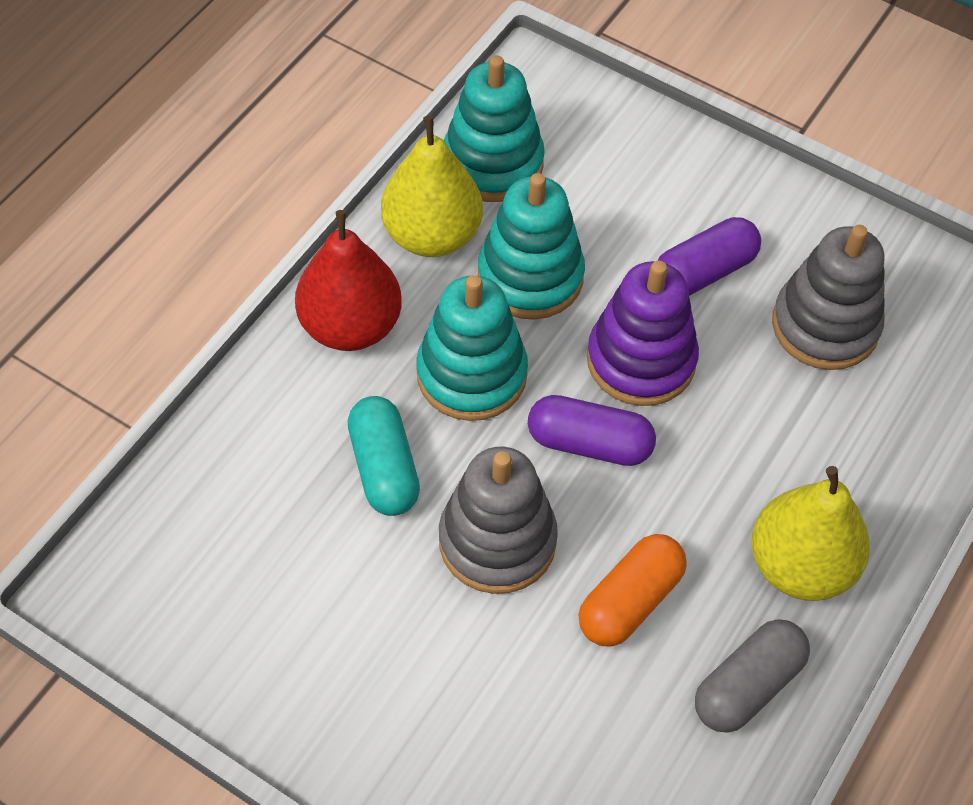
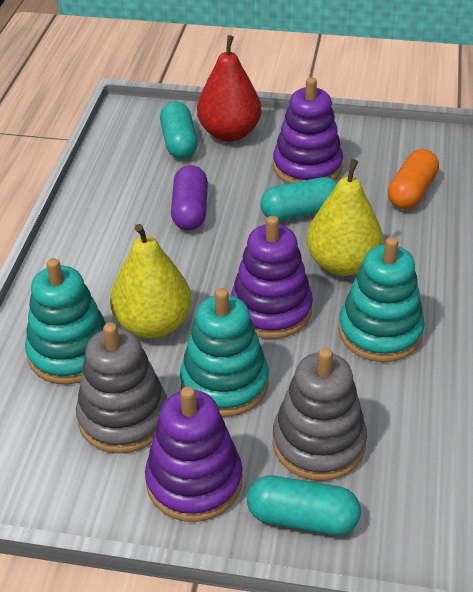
grey capsule: 1 -> 0
purple capsule: 2 -> 1
purple stacking toy: 1 -> 3
turquoise capsule: 1 -> 3

